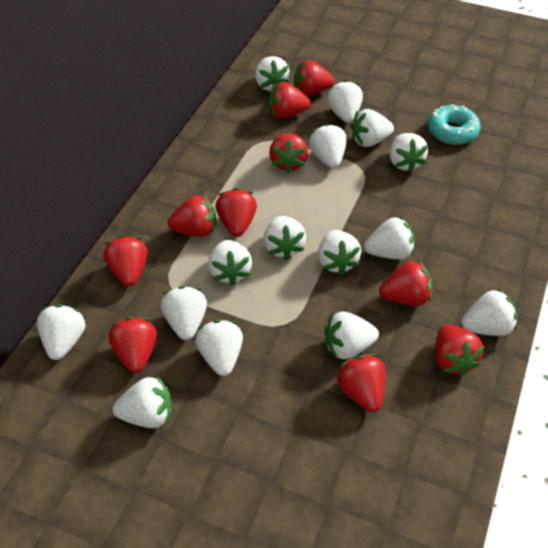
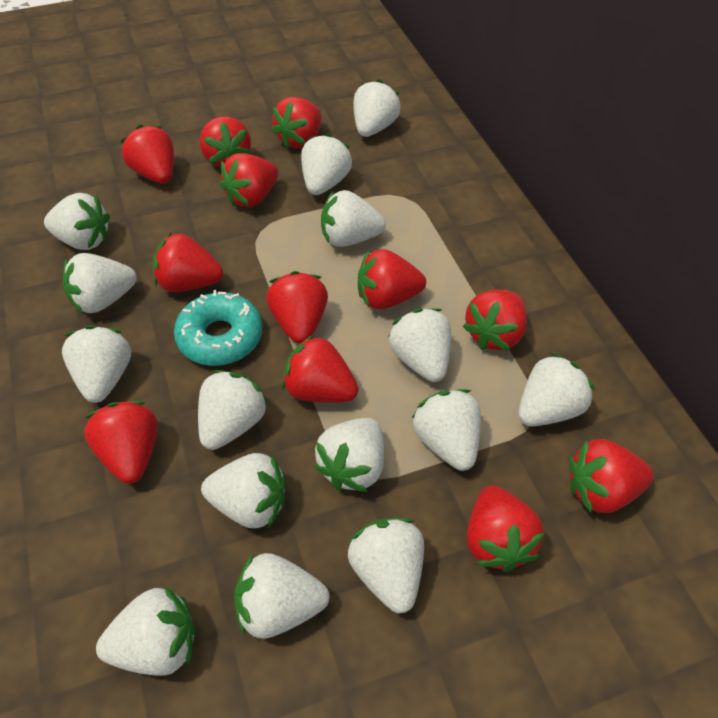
red strawberry: 10 -> 12

